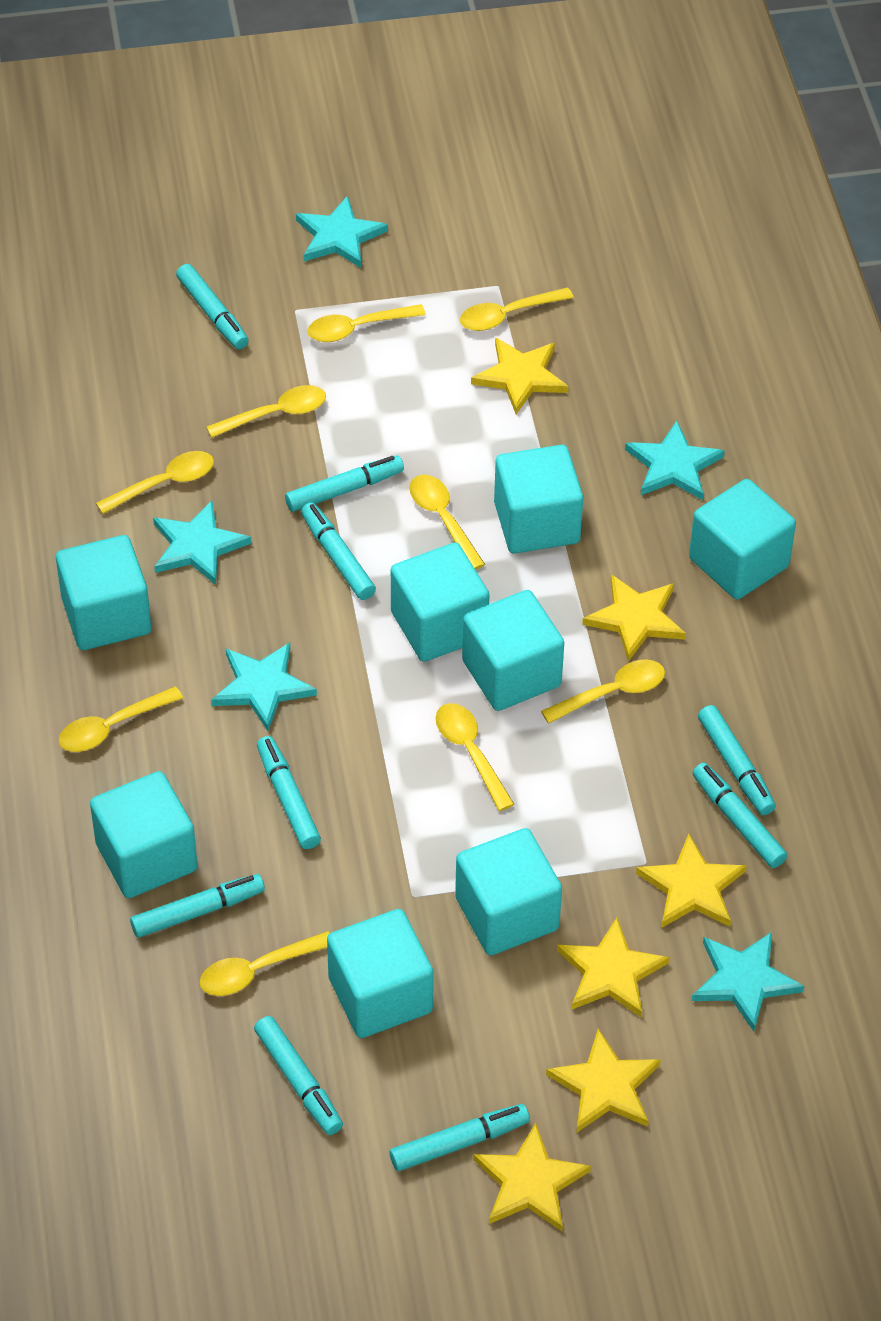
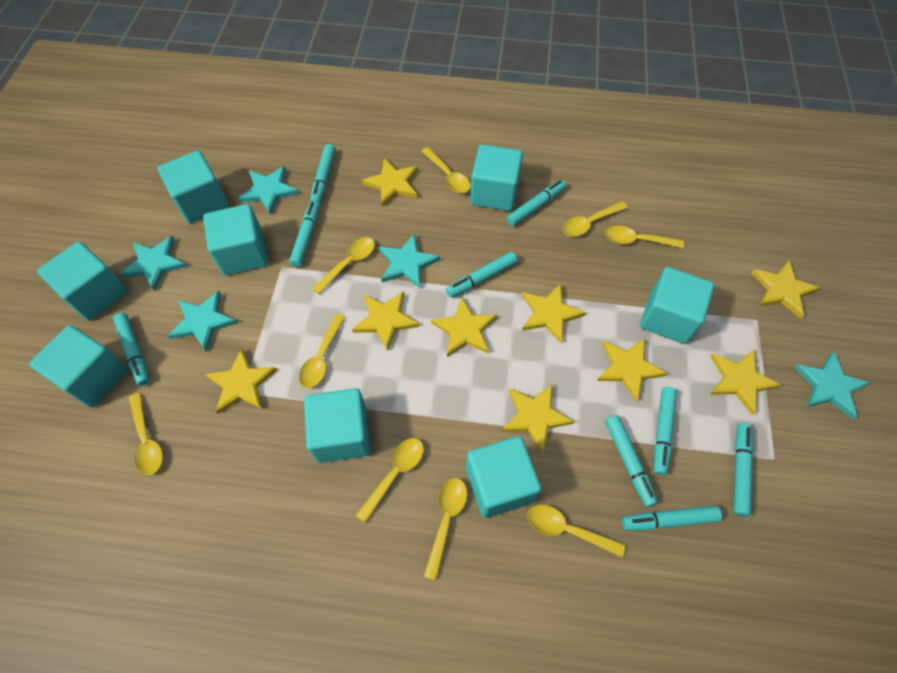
yellow star: 6 -> 9

